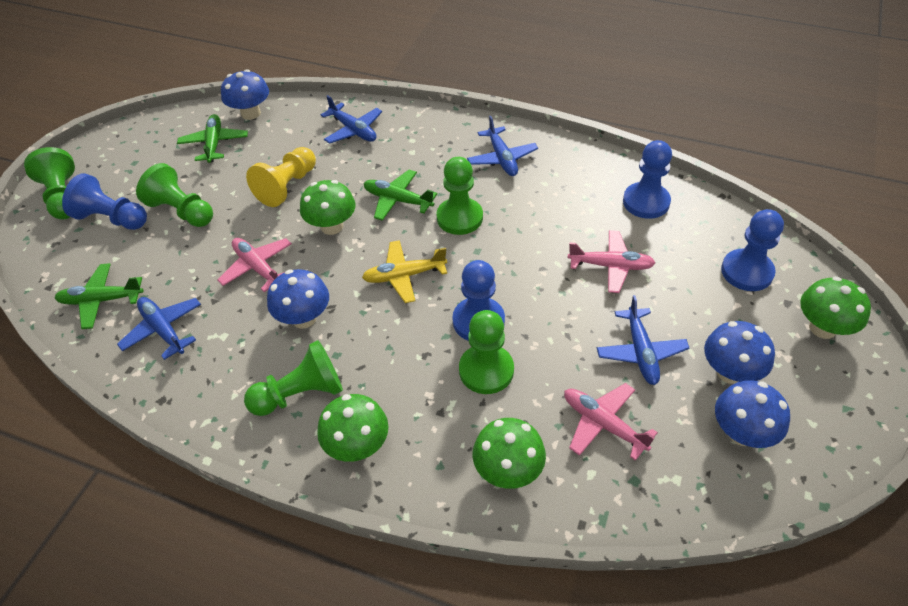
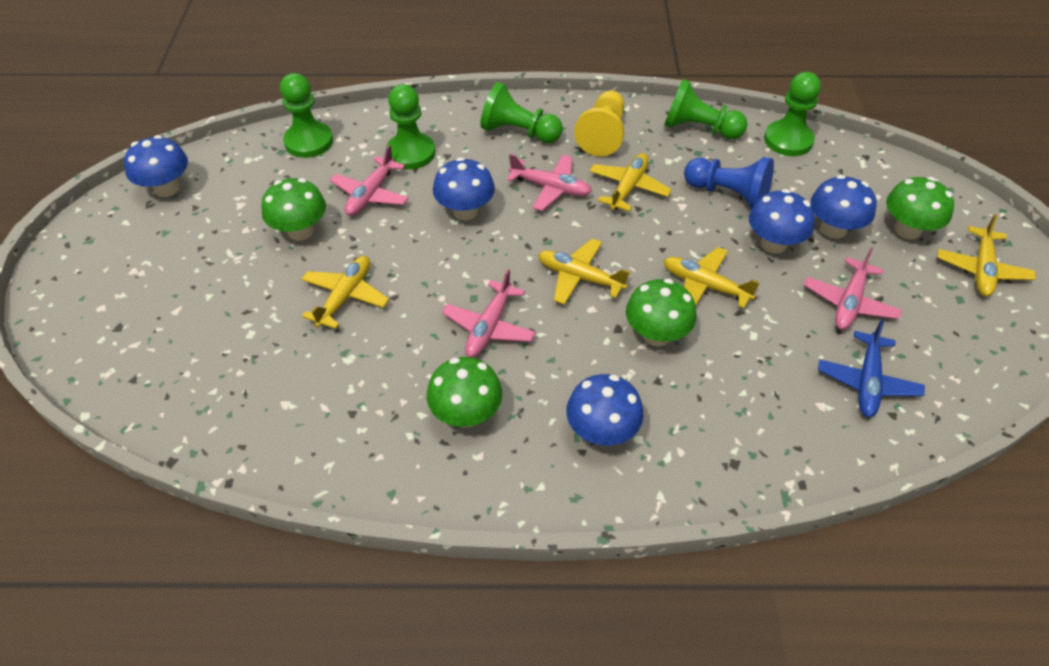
blue mushroom: 4 -> 5
blue pawn: 4 -> 1
blue plane: 4 -> 1
green plane: 3 -> 0
pink plane: 3 -> 4
yellow plane: 1 -> 5

